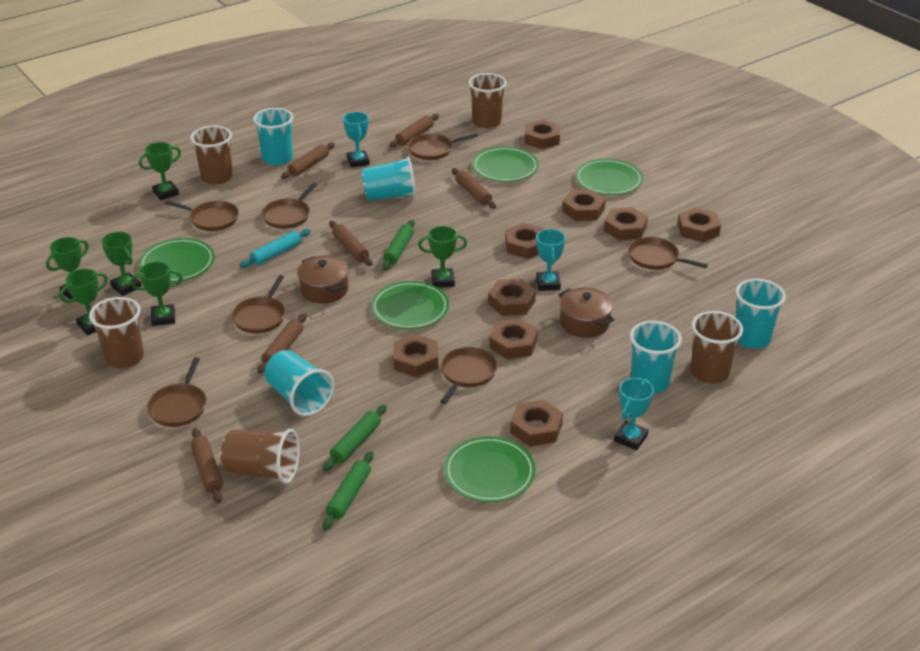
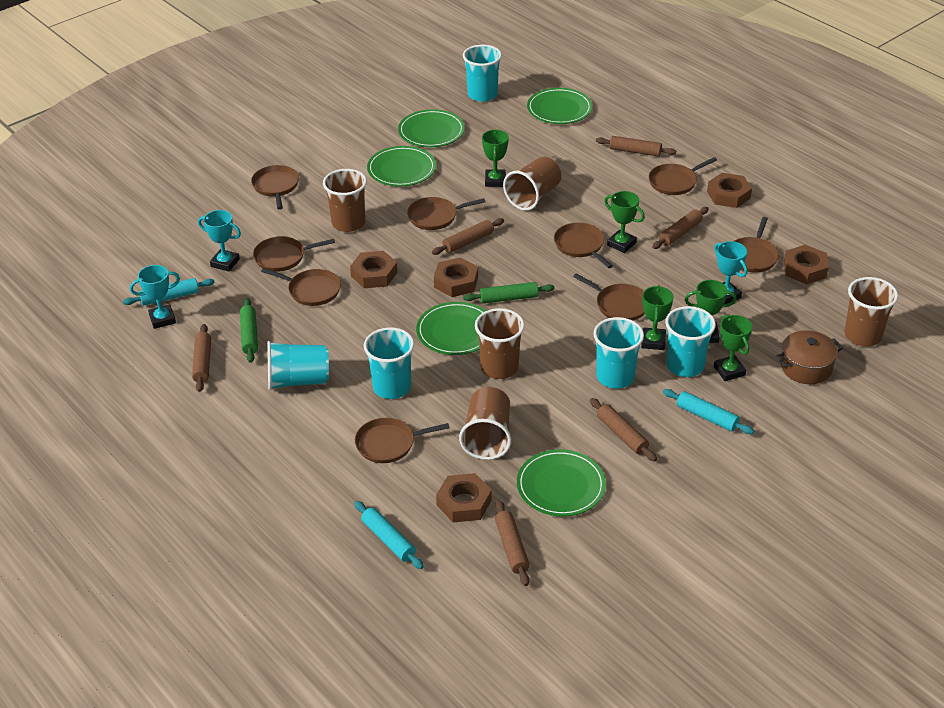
brown nut: 9 -> 5
brown pan: 7 -> 9
brown pot: 2 -> 1
green rolling pin: 3 -> 2
green trophy: 6 -> 5
turquoise rolling pin: 1 -> 3

